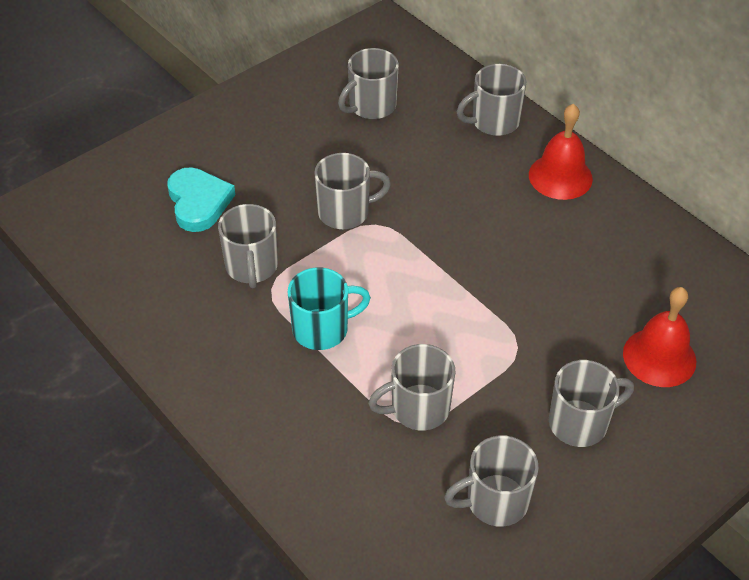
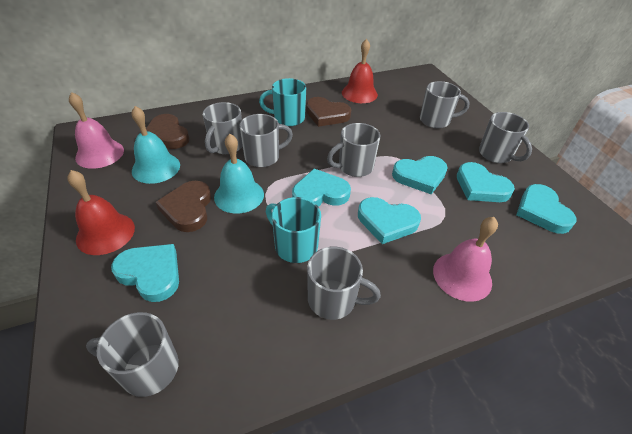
brown heart: 0 -> 3
pink bell: 0 -> 2
turquoise bell: 0 -> 2
turquoise heart: 1 -> 6
turquoise mug: 1 -> 2

